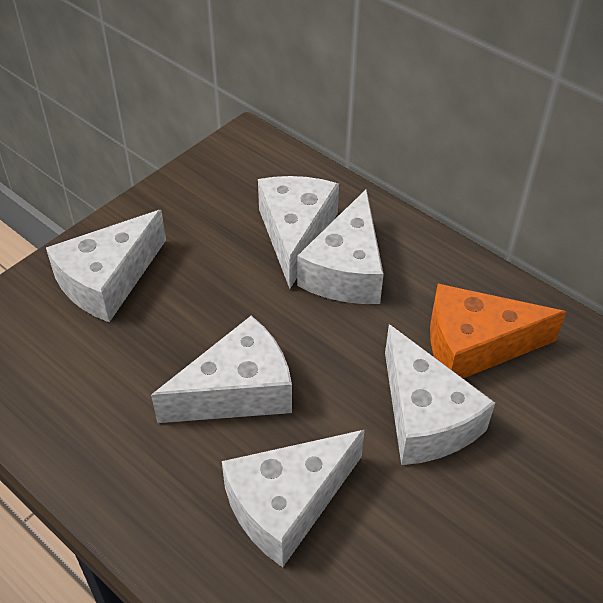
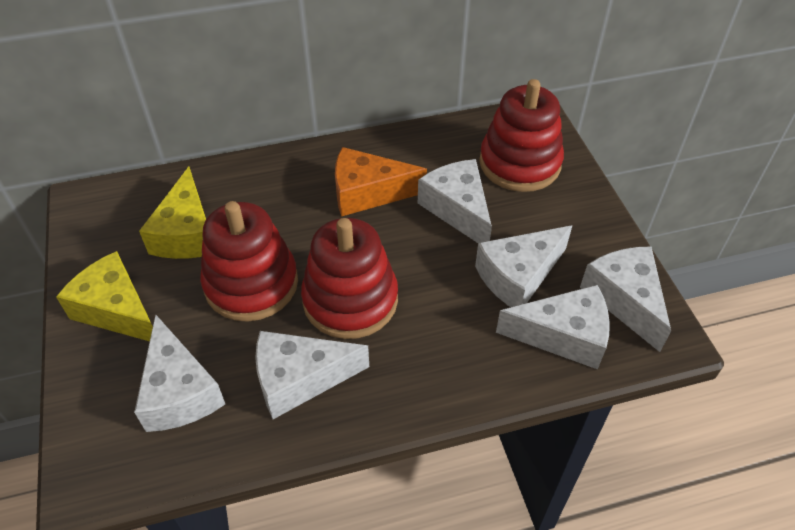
red stacking toy: 0 -> 3
yellow cheese: 0 -> 2

